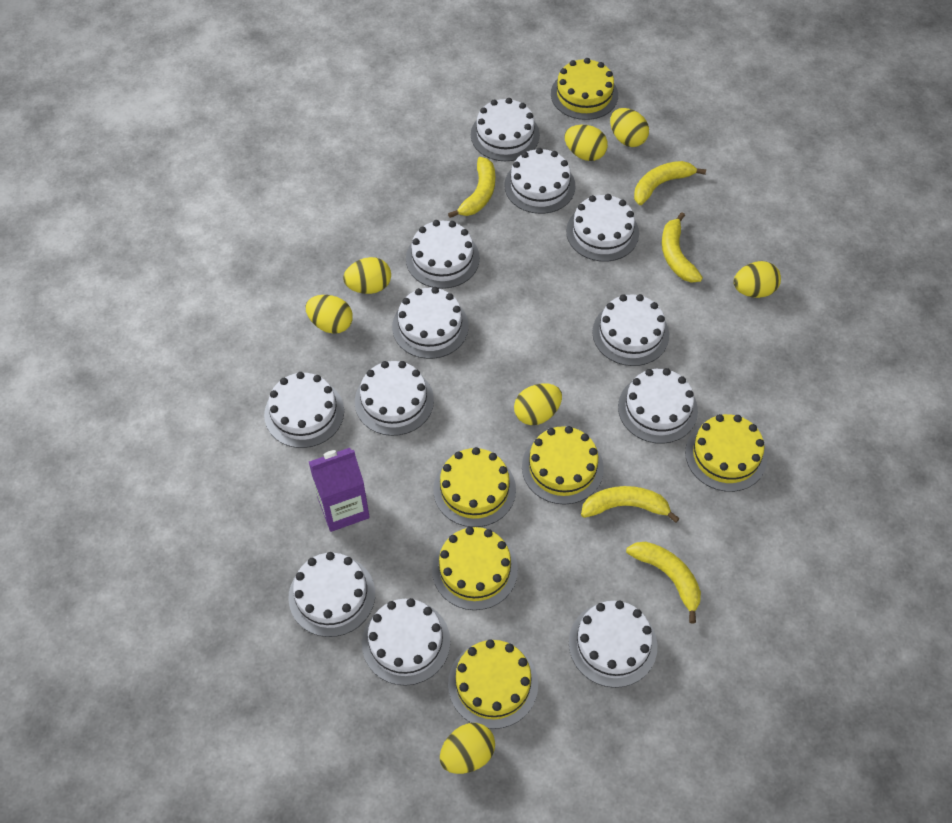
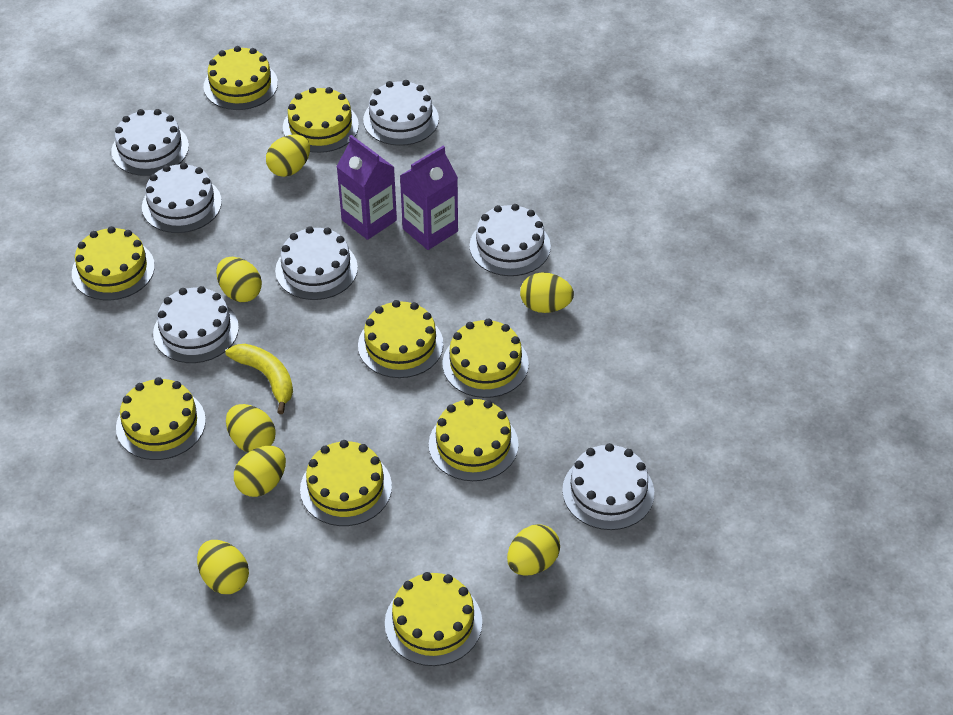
purple carton: 1 -> 2
white cake: 12 -> 7
yellow banana: 5 -> 1
yellow cake: 6 -> 9

